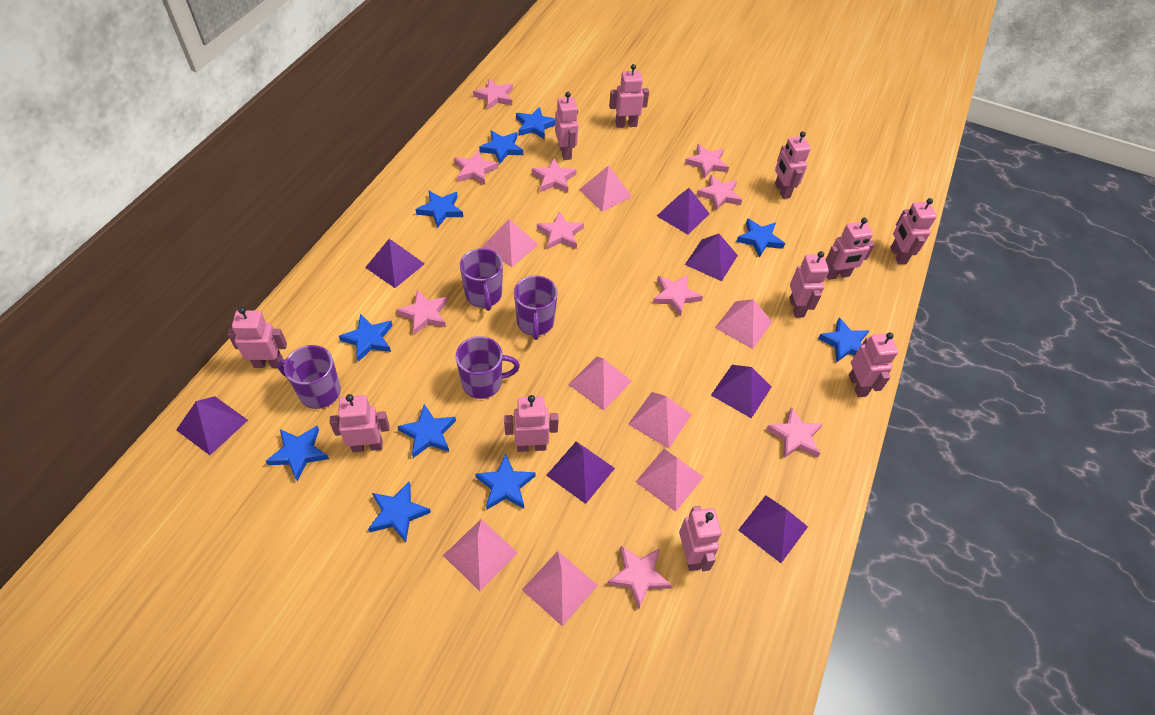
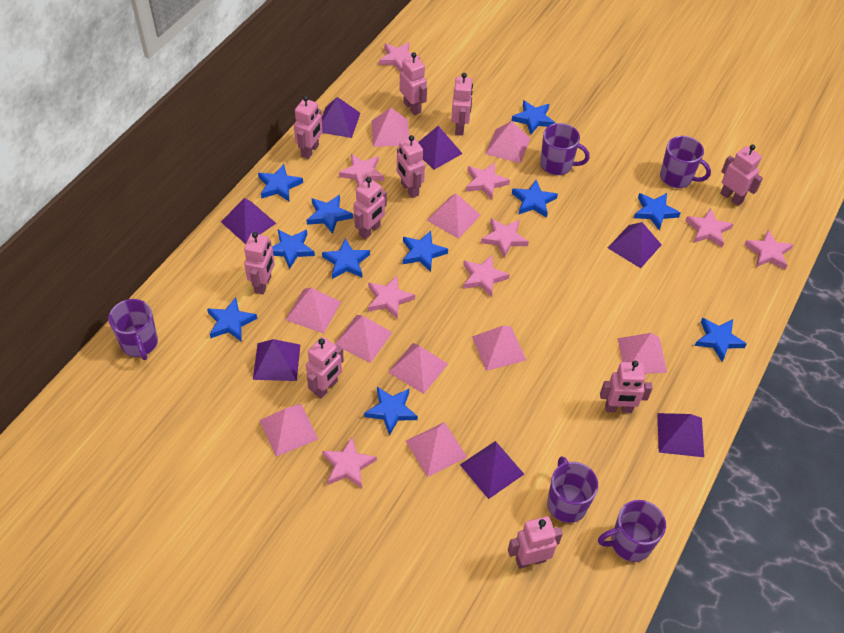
blue star: 10 -> 11
pink pyramid: 8 -> 10
pink robot: 11 -> 10
pink star: 10 -> 9
purple mug: 4 -> 5

